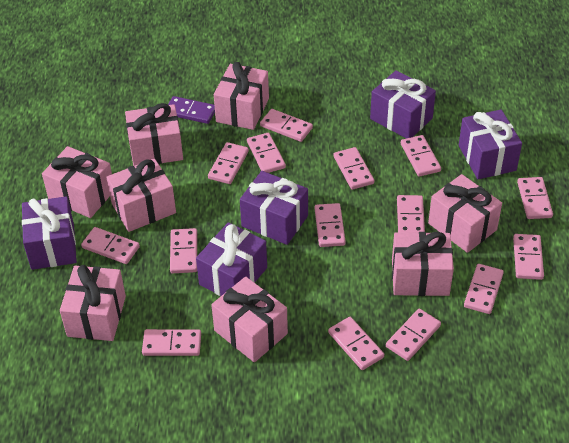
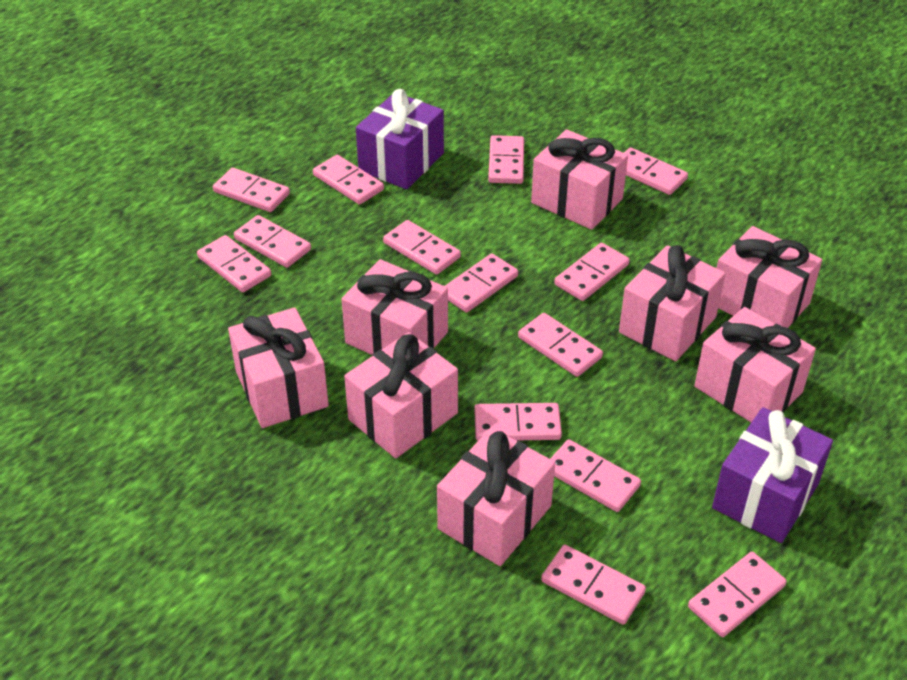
pink domino: 15 -> 14
purple domino: 1 -> 0
purple gift: 5 -> 2

